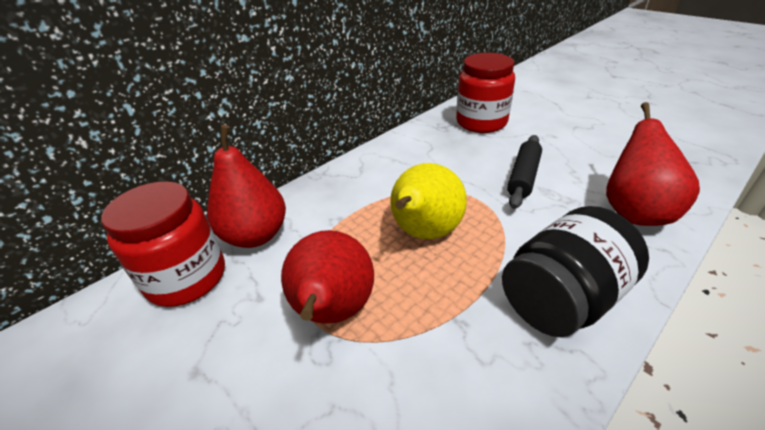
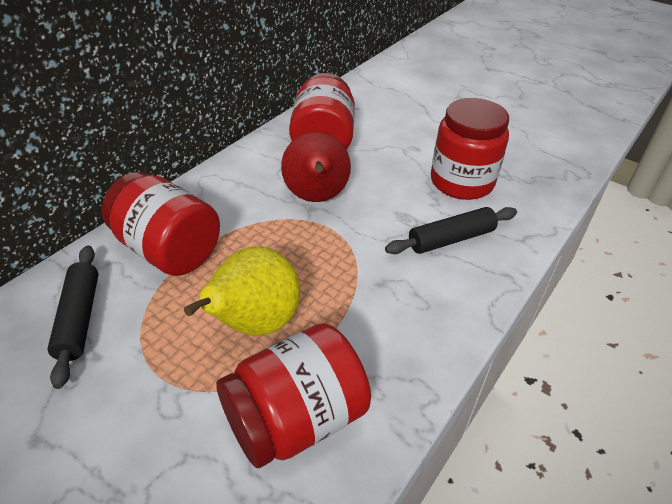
black jar: 1 -> 0
black rolling pin: 1 -> 2
red jar: 2 -> 4
red pear: 3 -> 1

